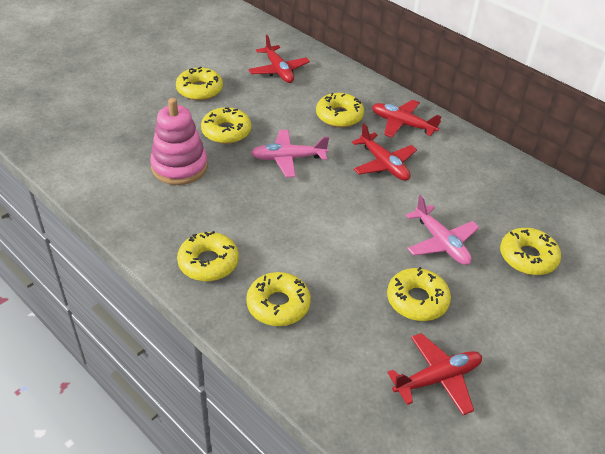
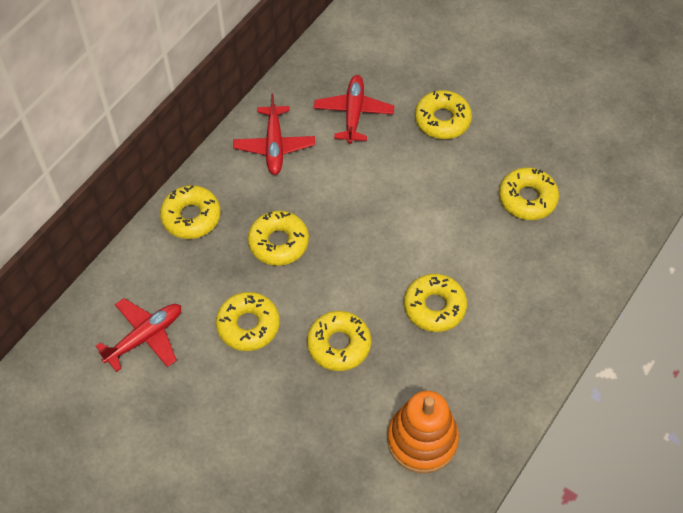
orange stacking toy: 0 -> 1
pink plane: 2 -> 0
pink stacking toy: 1 -> 0
red plane: 4 -> 3

